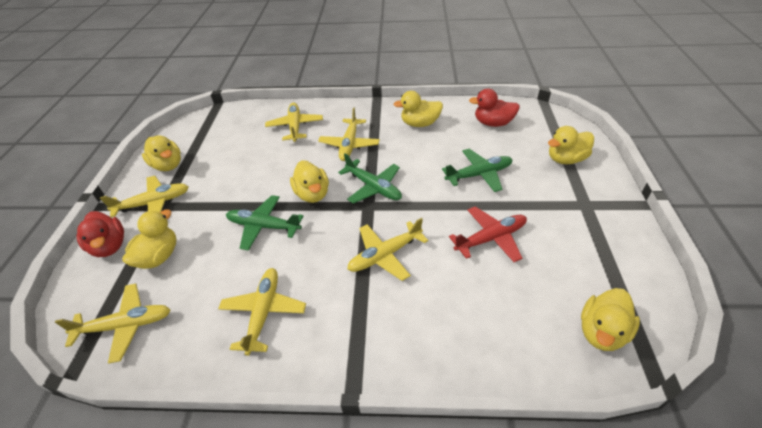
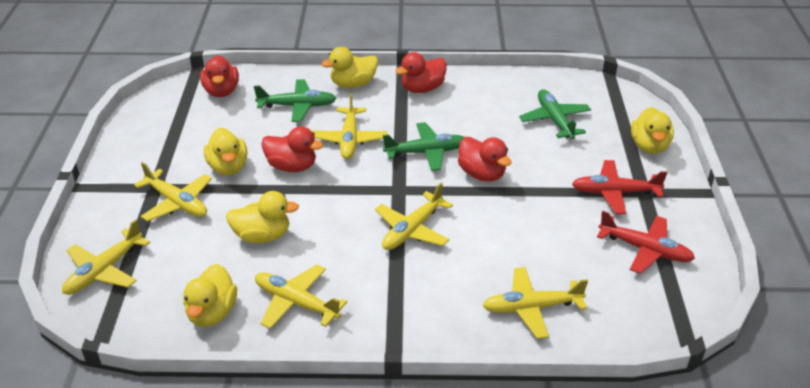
red duck: 2 -> 4
red plane: 1 -> 2
yellow duck: 6 -> 5

